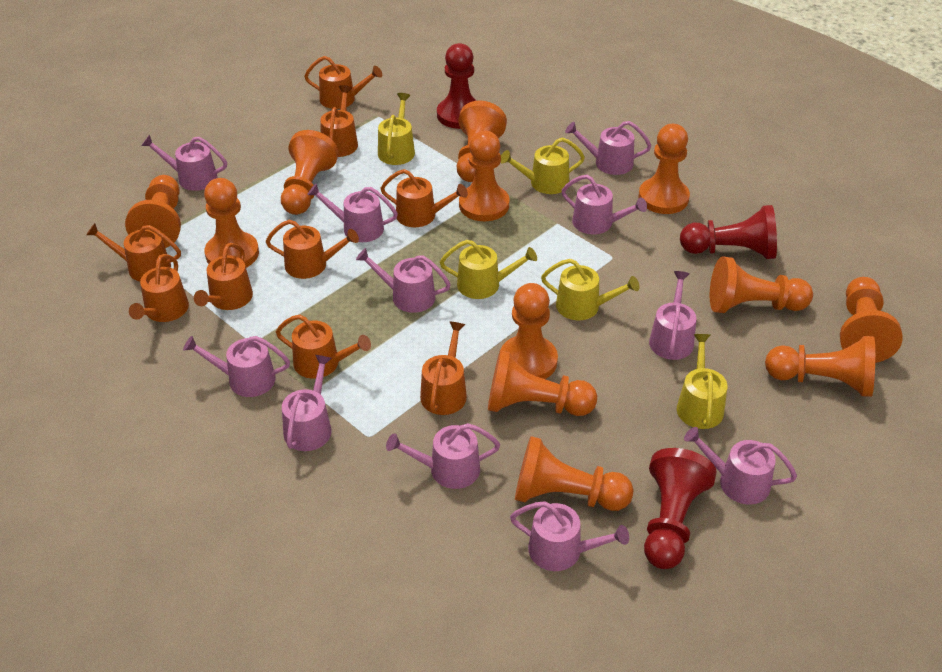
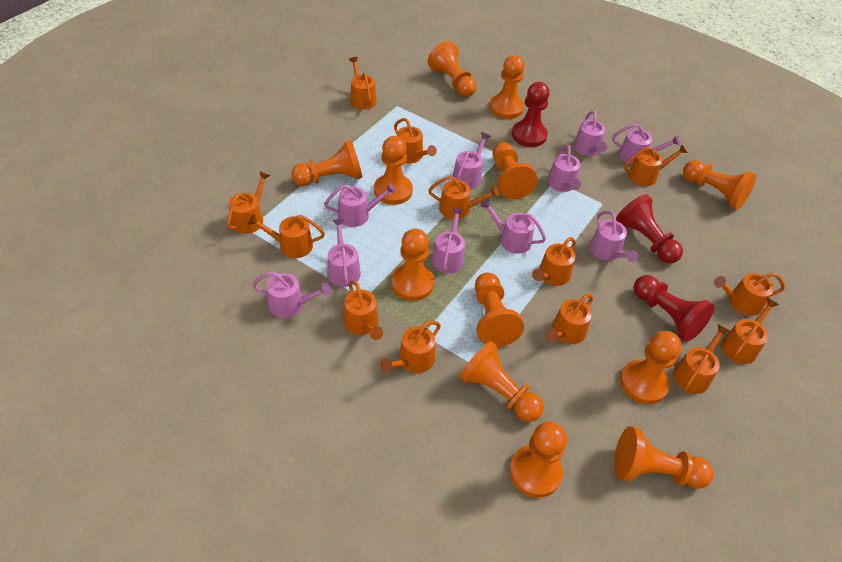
orange watering can: 9 -> 13
pink watering can: 11 -> 10
yellow watering can: 5 -> 0

